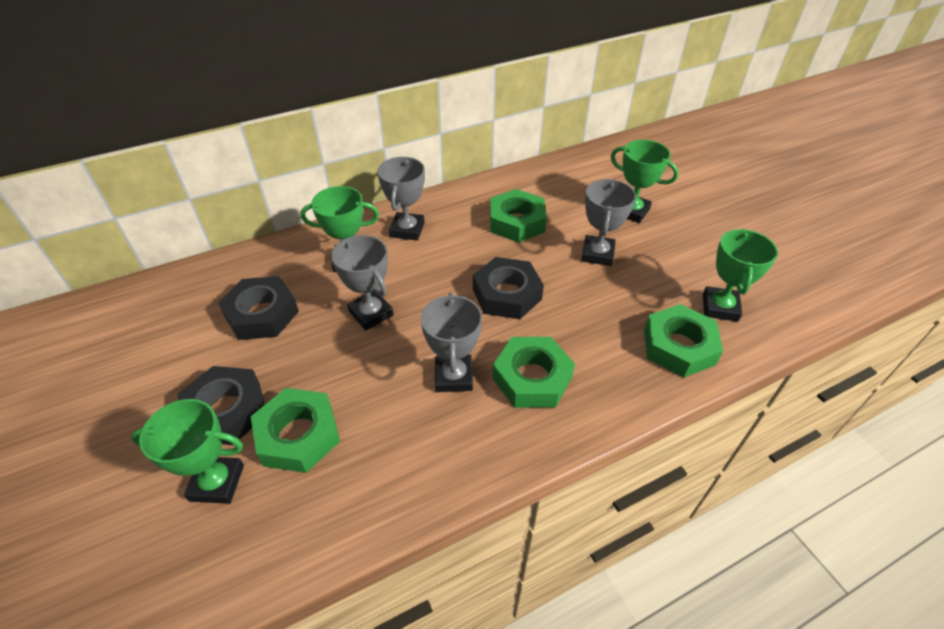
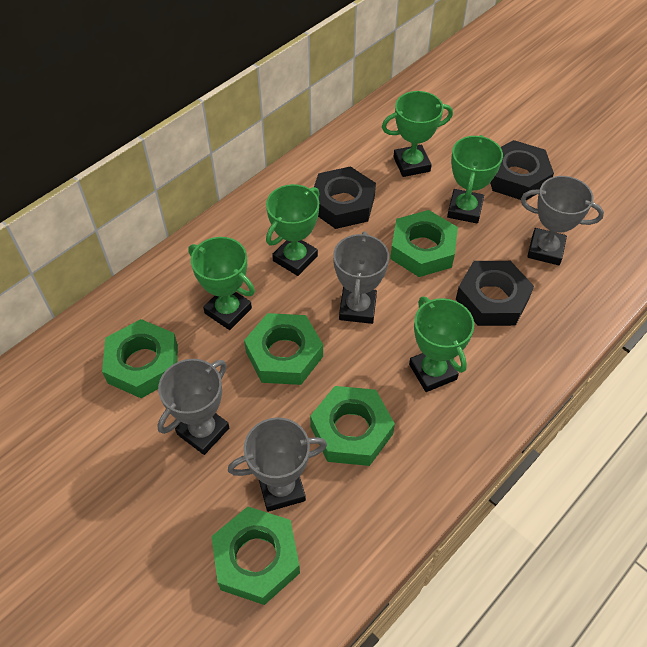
green nut: 4 -> 5
green trophy: 4 -> 5

